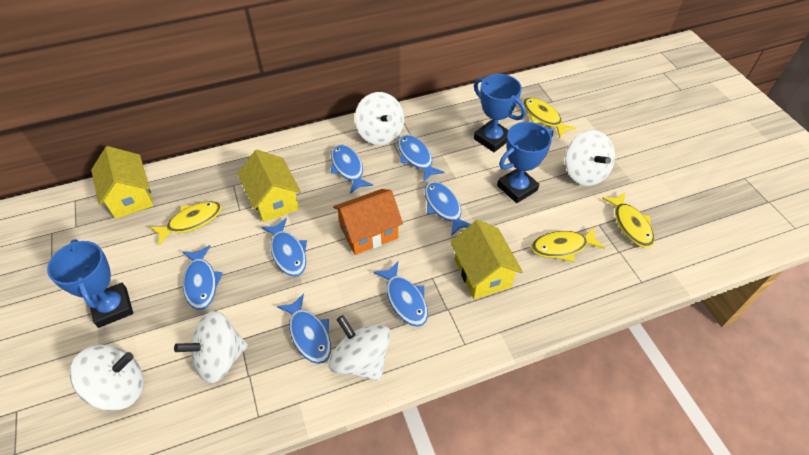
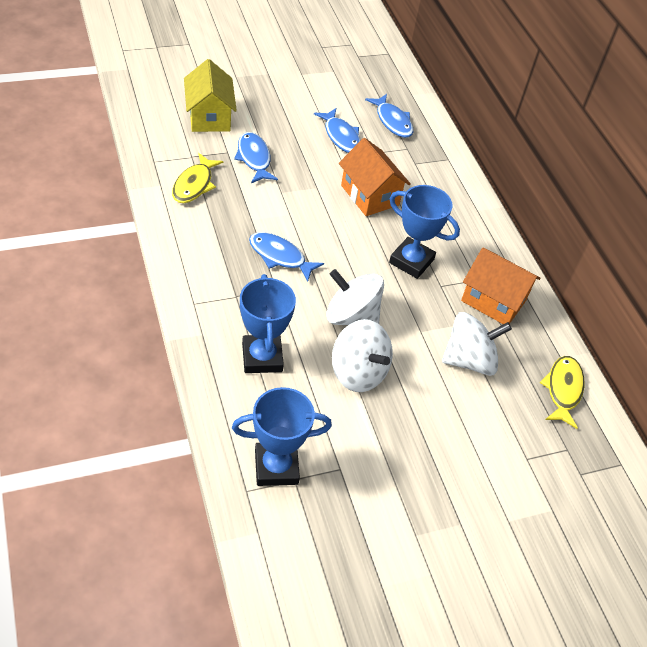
blue fish: 7 -> 4
orange house: 1 -> 2
white spinning top: 5 -> 3
yellow fish: 4 -> 2
yellow house: 3 -> 1

